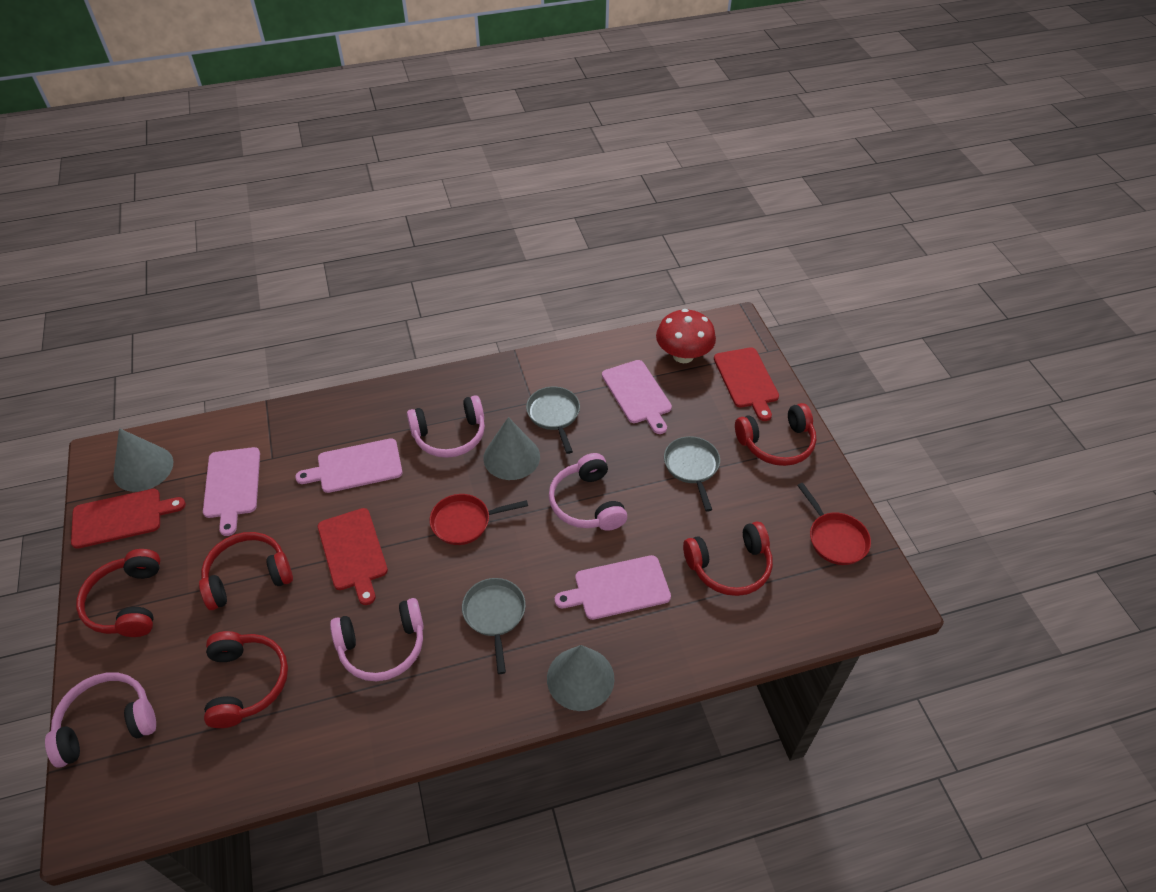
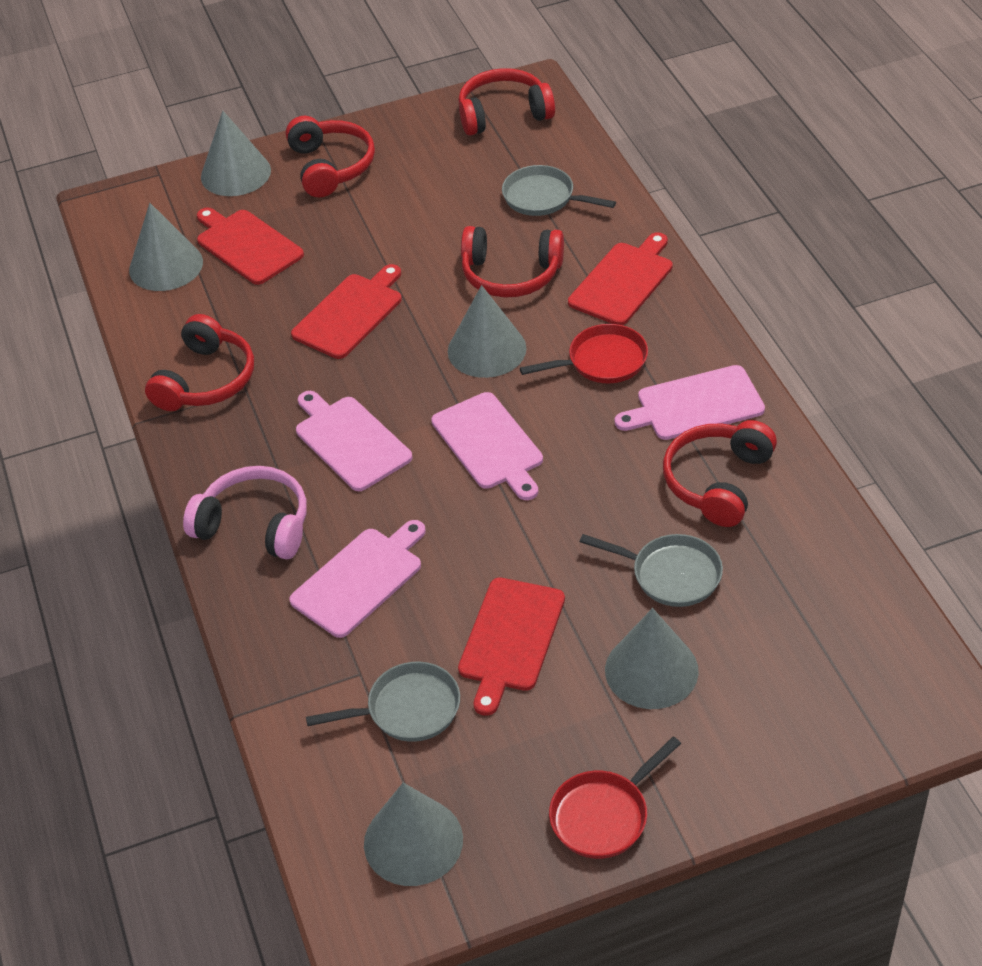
grey cone: 3 -> 5
pink headphones: 4 -> 1
red cutting board: 3 -> 4
red mushroom: 1 -> 0

